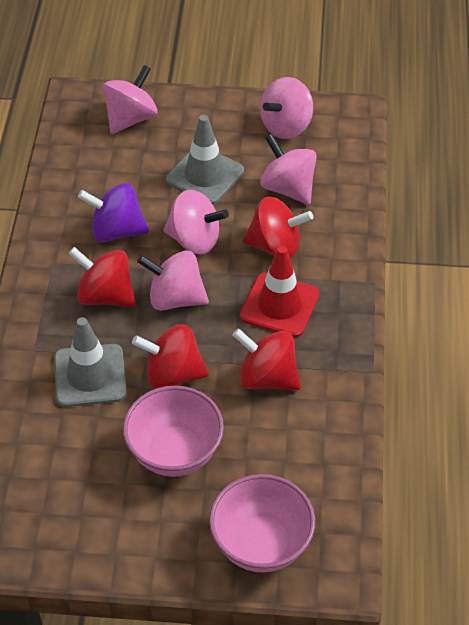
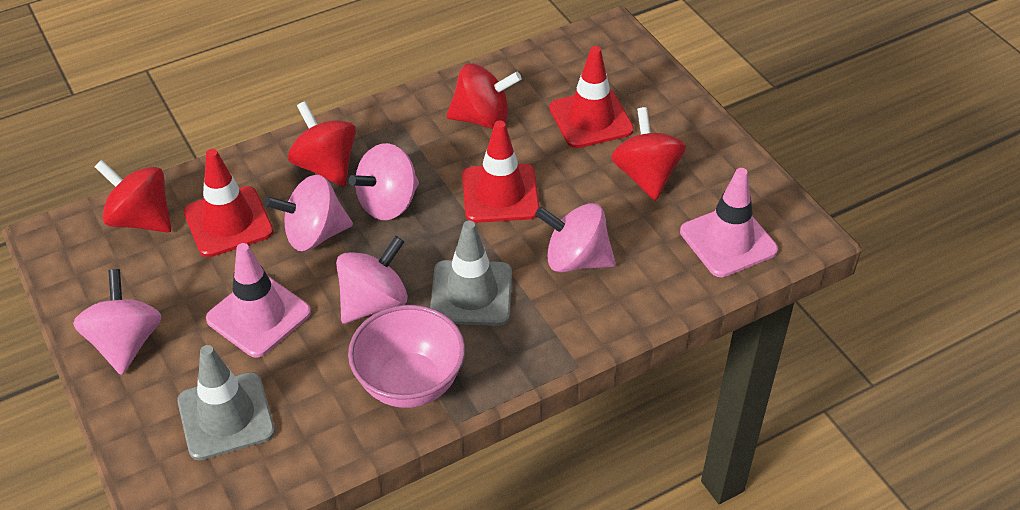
pink bowl: 2 -> 1
pink traffic cone: 0 -> 2
purple spinning top: 1 -> 0
red traffic cone: 1 -> 3

